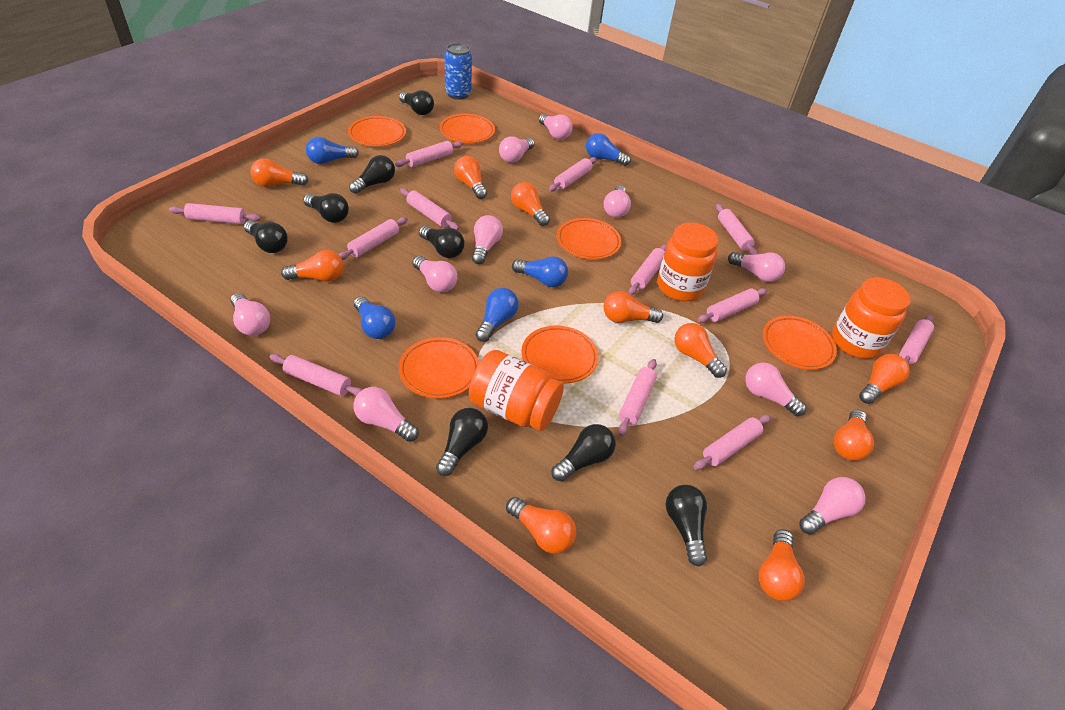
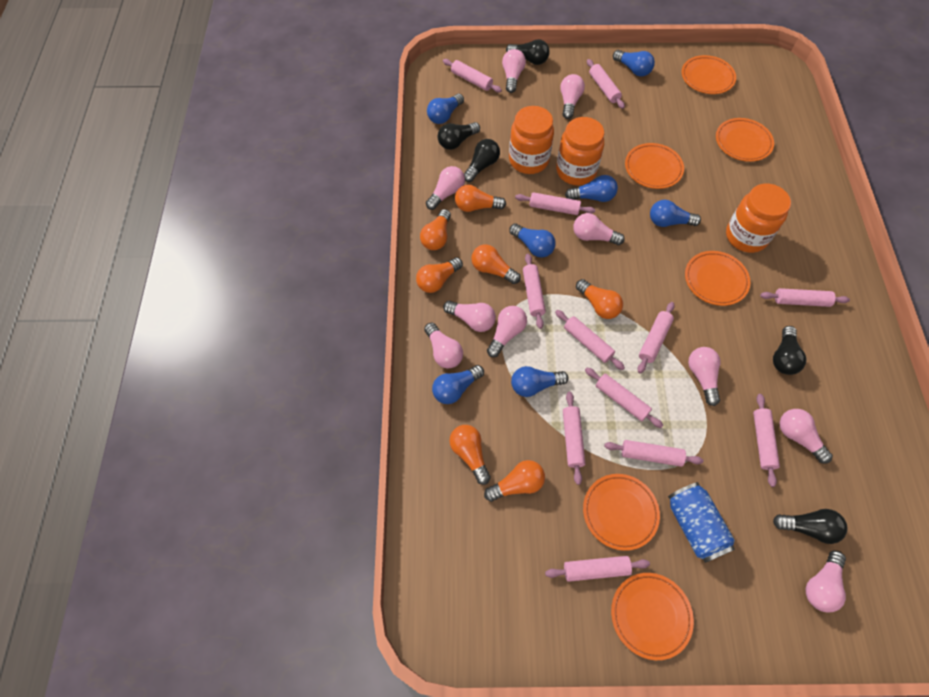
black light bulb: 8 -> 5
blue light bulb: 5 -> 7
orange light bulb: 10 -> 7

